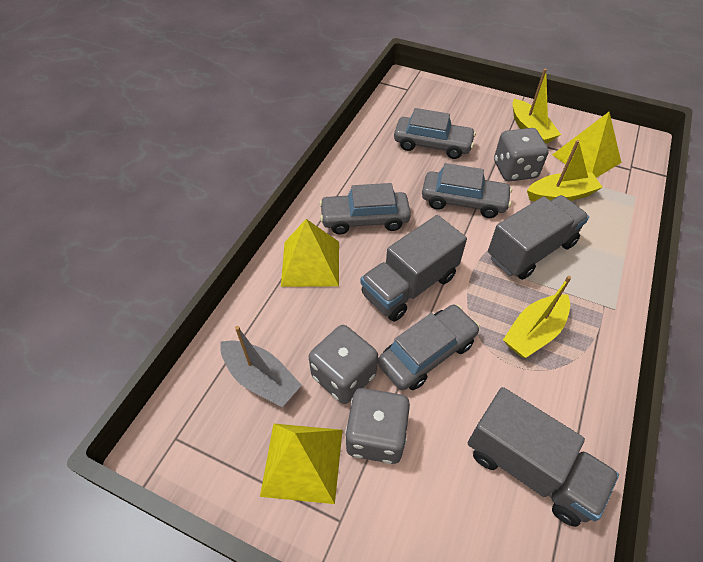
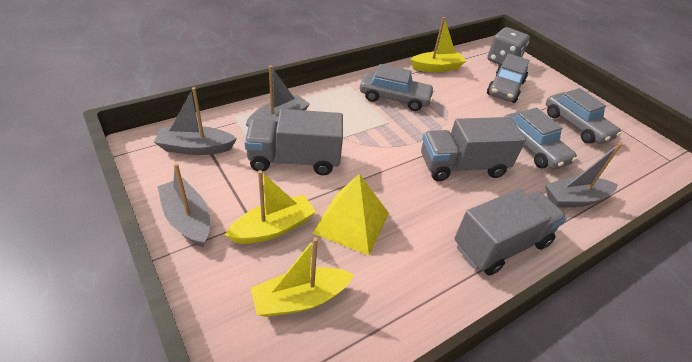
grey boat: 1 -> 4
grey dice: 3 -> 1
yellow pyramid: 3 -> 1

